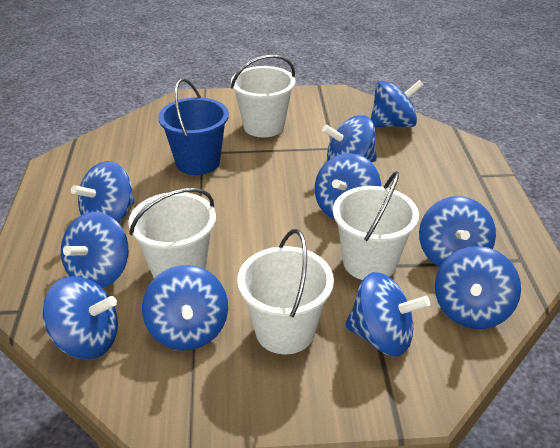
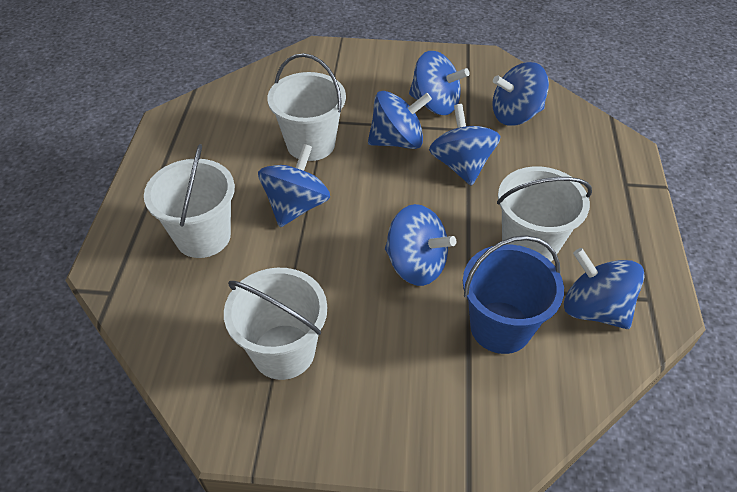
blue spinning top: 10 -> 7

